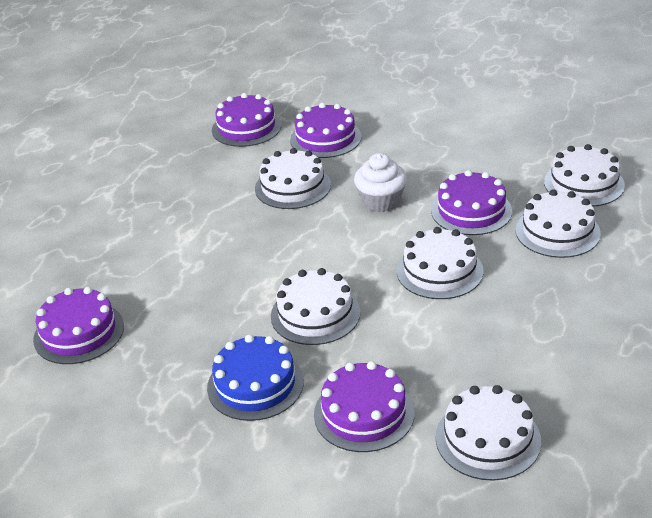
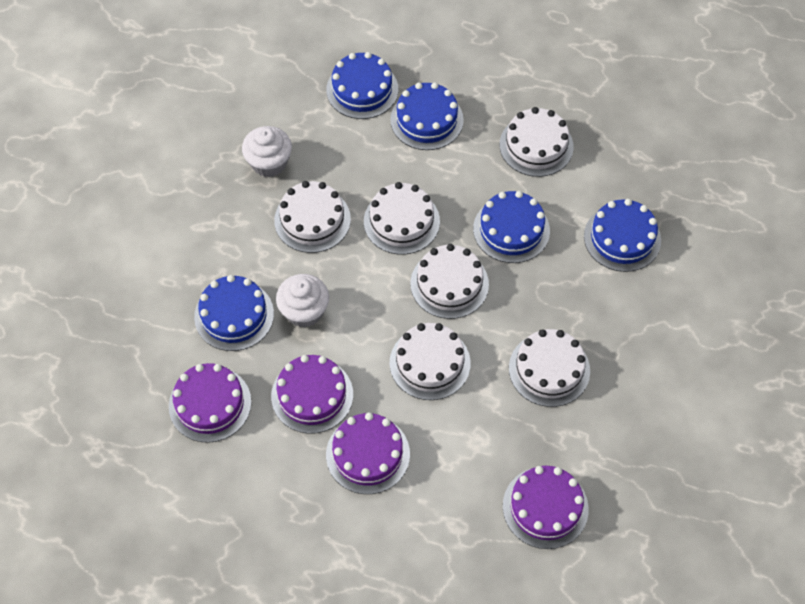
blue cake: 1 -> 5
purple cake: 5 -> 4
white cupcake: 1 -> 2

